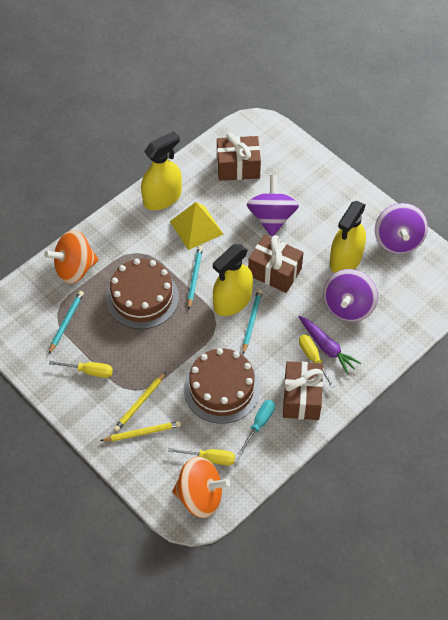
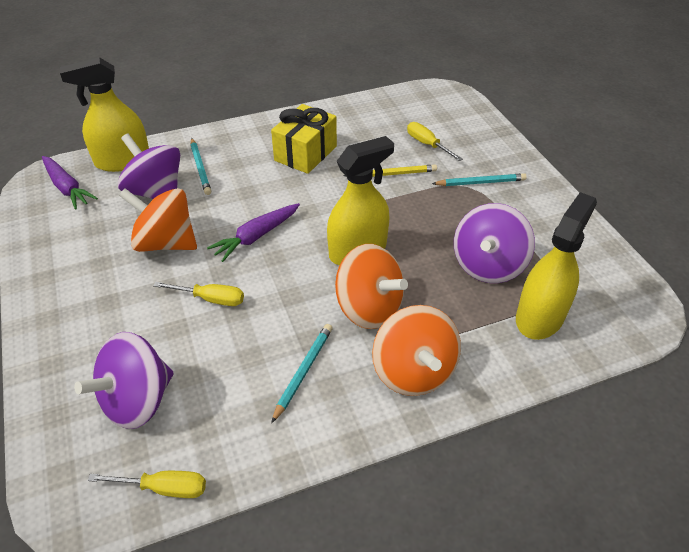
brown cake: 2 -> 0
brown gift: 3 -> 0
orange spinning top: 2 -> 3
purple carrot: 1 -> 2
turquoise screwdriver: 1 -> 0
yellow gift: 0 -> 1
yellow pencil: 2 -> 1
yellow pyramid: 1 -> 0

